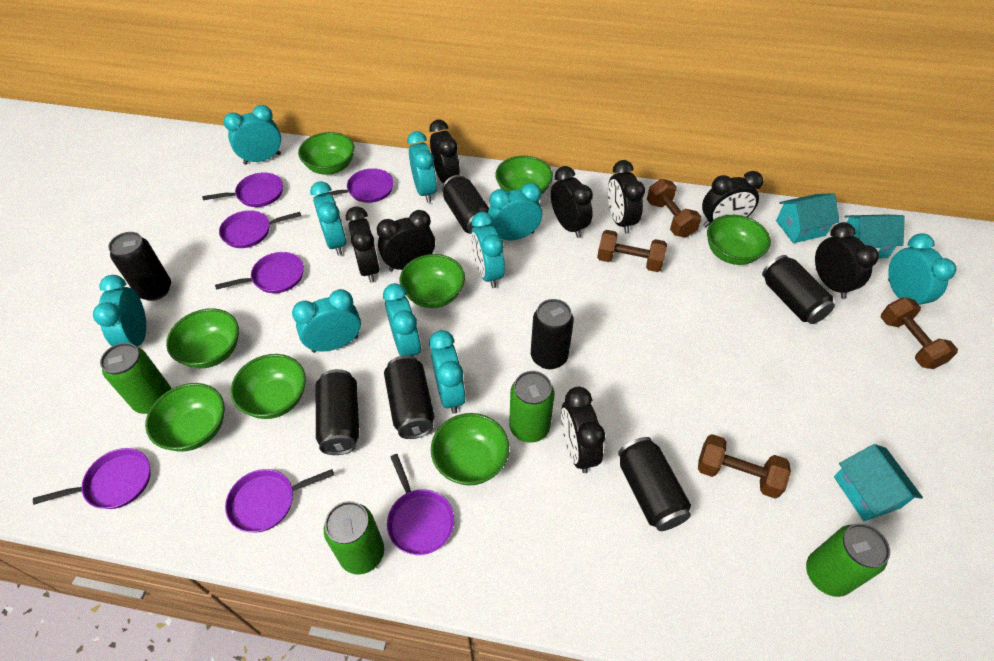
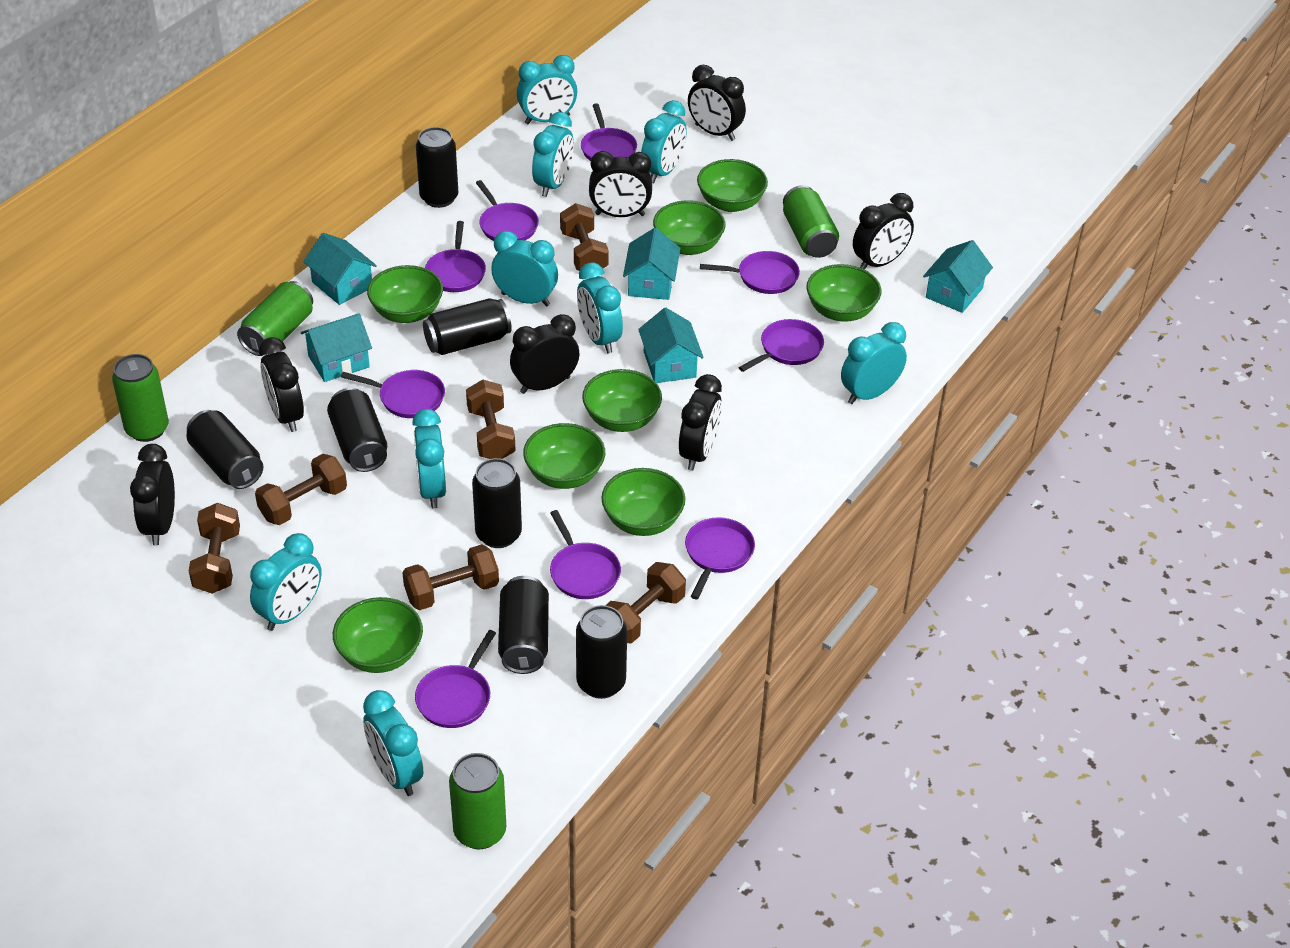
black clock: 8 -> 7
brown dumbbell: 4 -> 6
purple pan: 7 -> 9
turquoise clock: 10 -> 9
turquoise house: 3 -> 5

